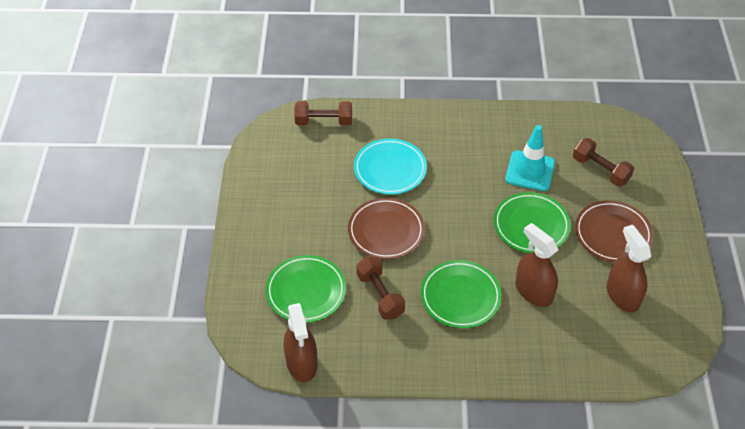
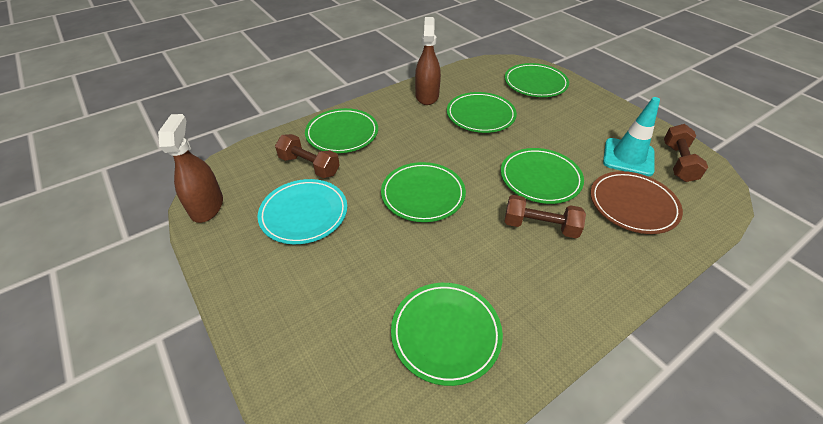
brown plate: 2 -> 1
brown spray bottle: 3 -> 2
green plate: 3 -> 6

